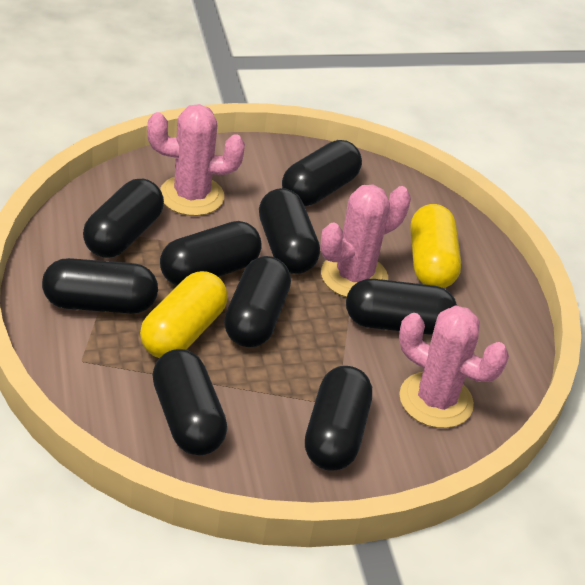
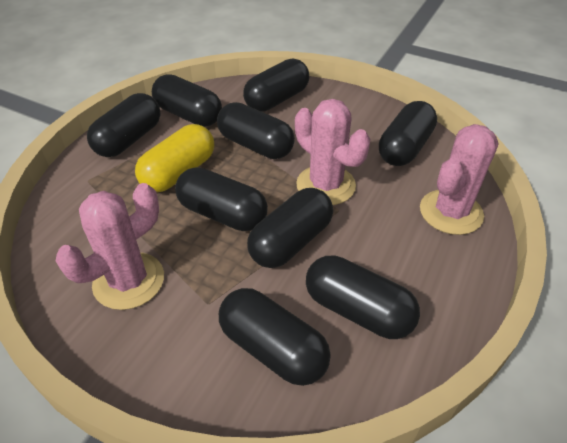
yellow capsule: 2 -> 1

